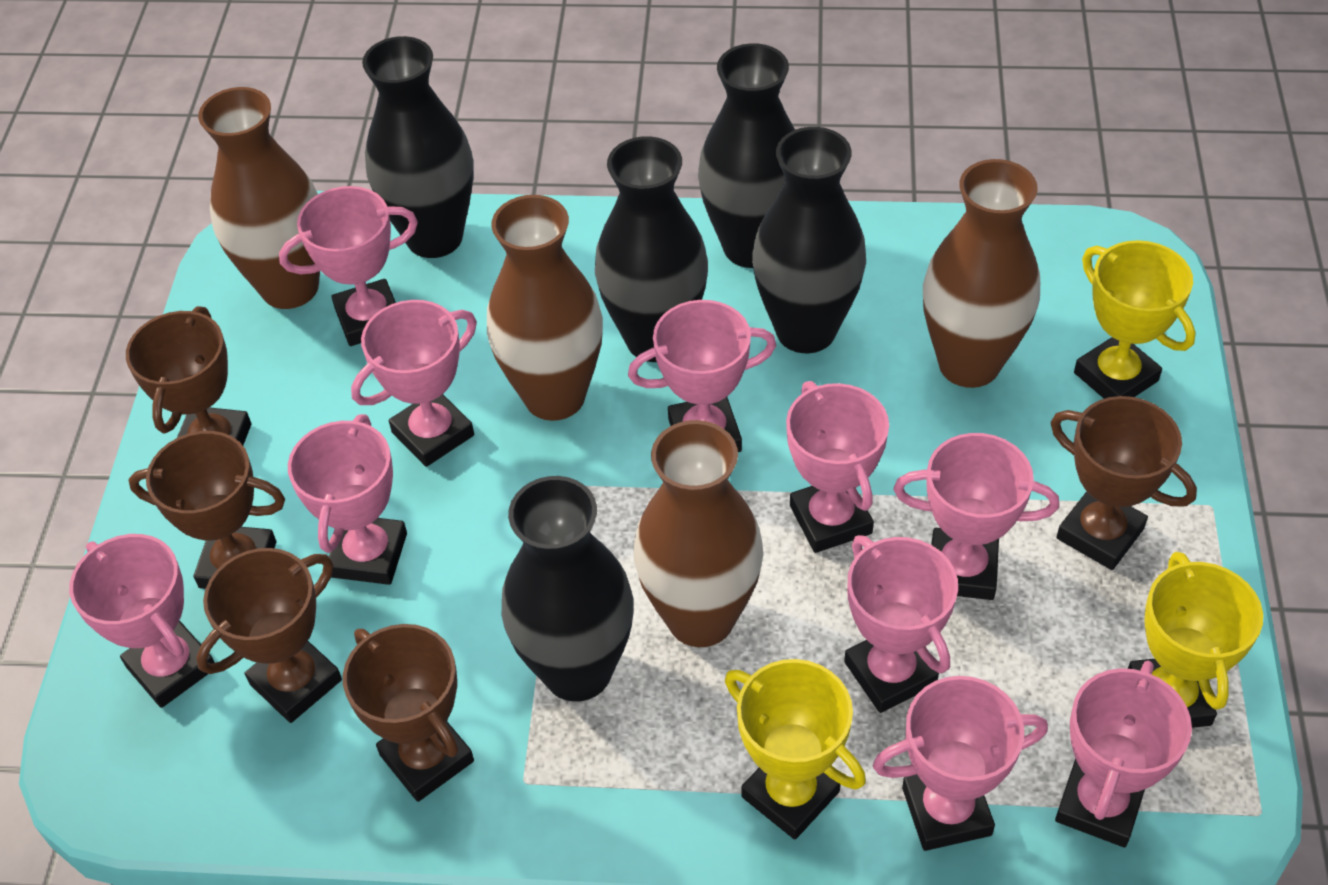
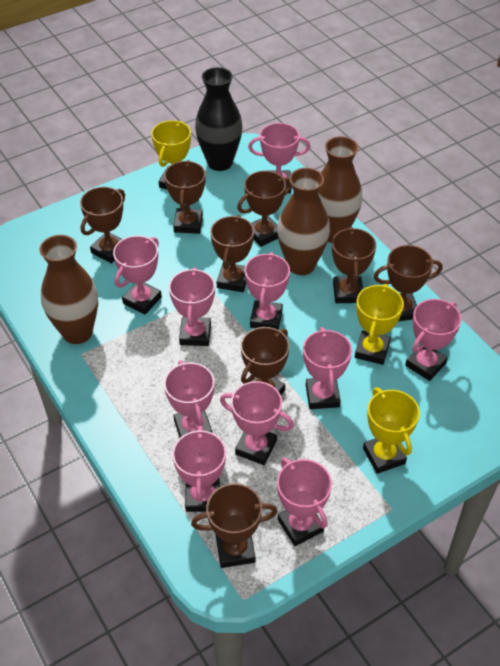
black vase: 5 -> 1
brown trophy: 5 -> 8
brown vase: 4 -> 3

